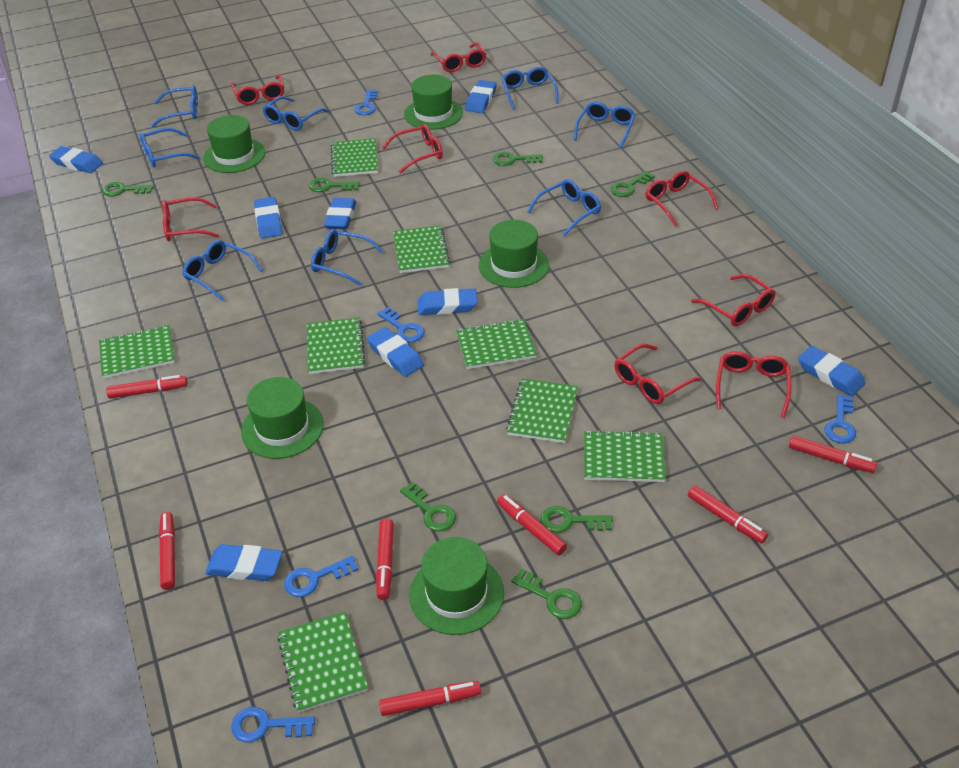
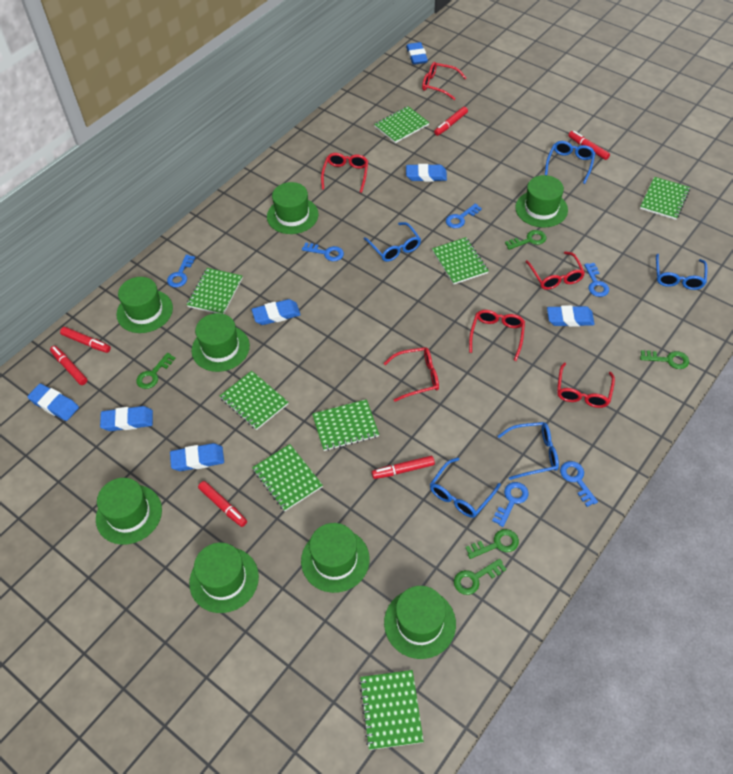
blue eraser: 8 -> 7
blue glasses: 8 -> 5
blue key: 5 -> 6
green hat: 5 -> 8
green key: 7 -> 5
red glasses: 8 -> 6
red marker: 7 -> 6

